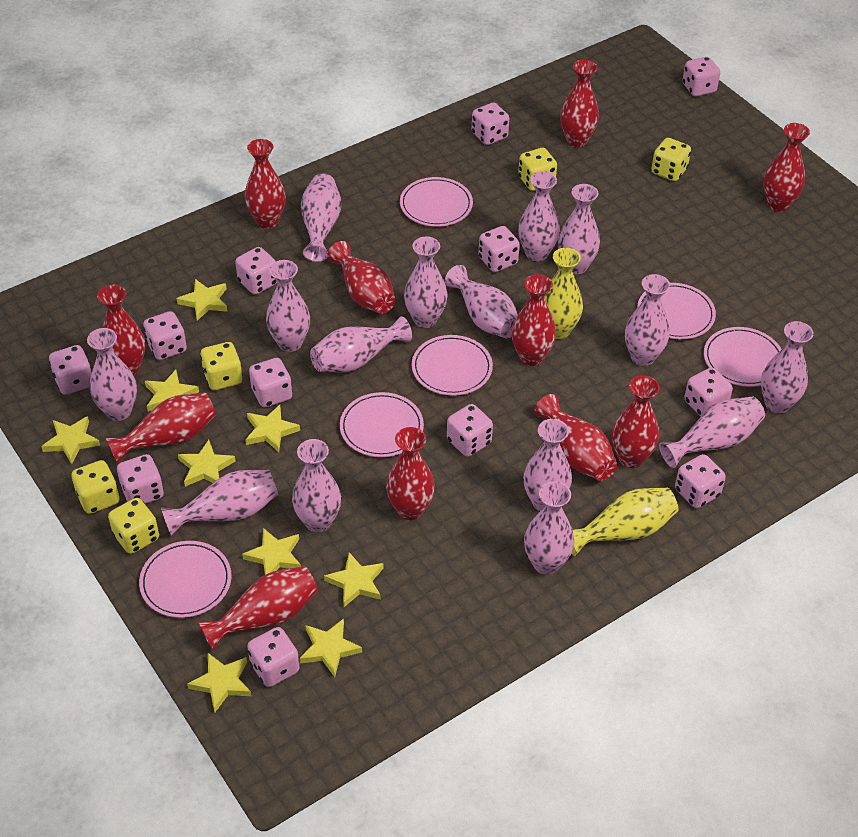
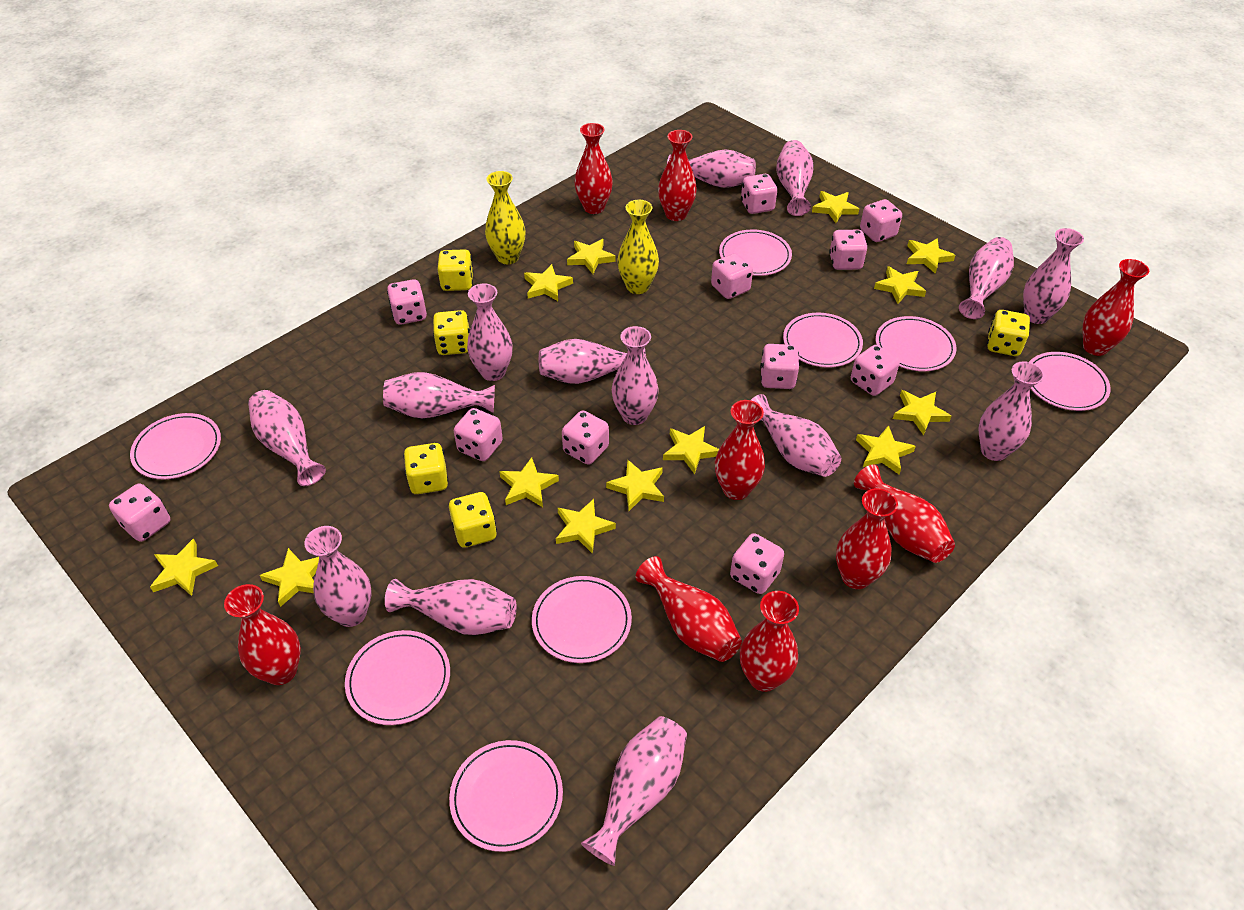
pink dice: 12 -> 11
pink plate: 6 -> 8
pink vase: 15 -> 14
red vase: 11 -> 9
yellow star: 9 -> 13

